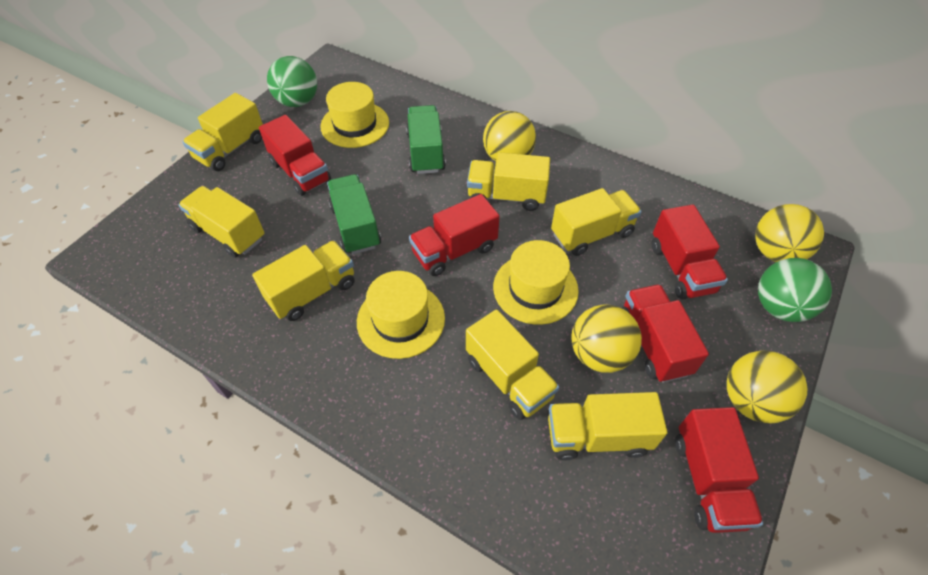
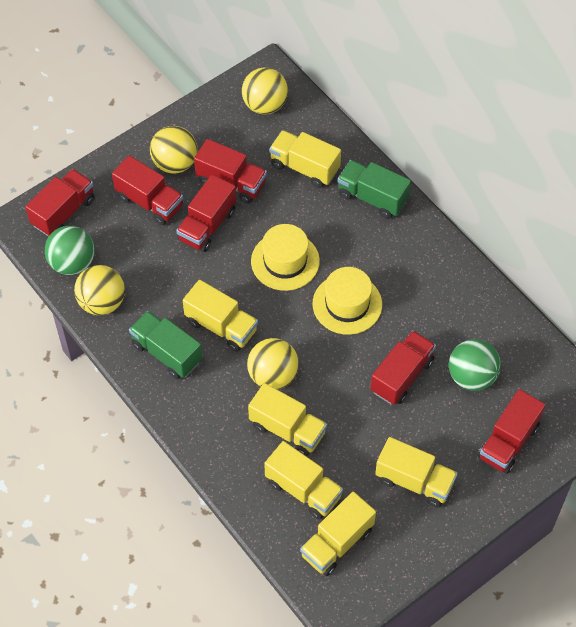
red truck: 5 -> 6
yellow hat: 3 -> 2
yellow truck: 7 -> 6

